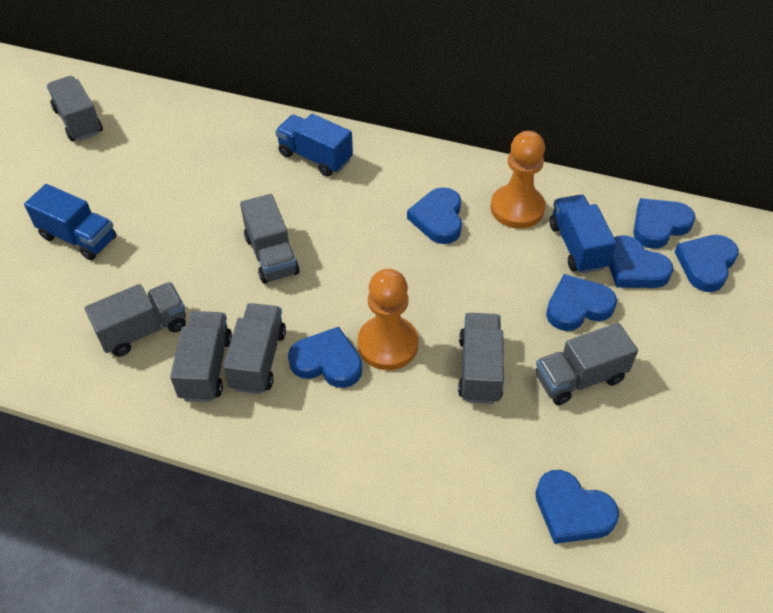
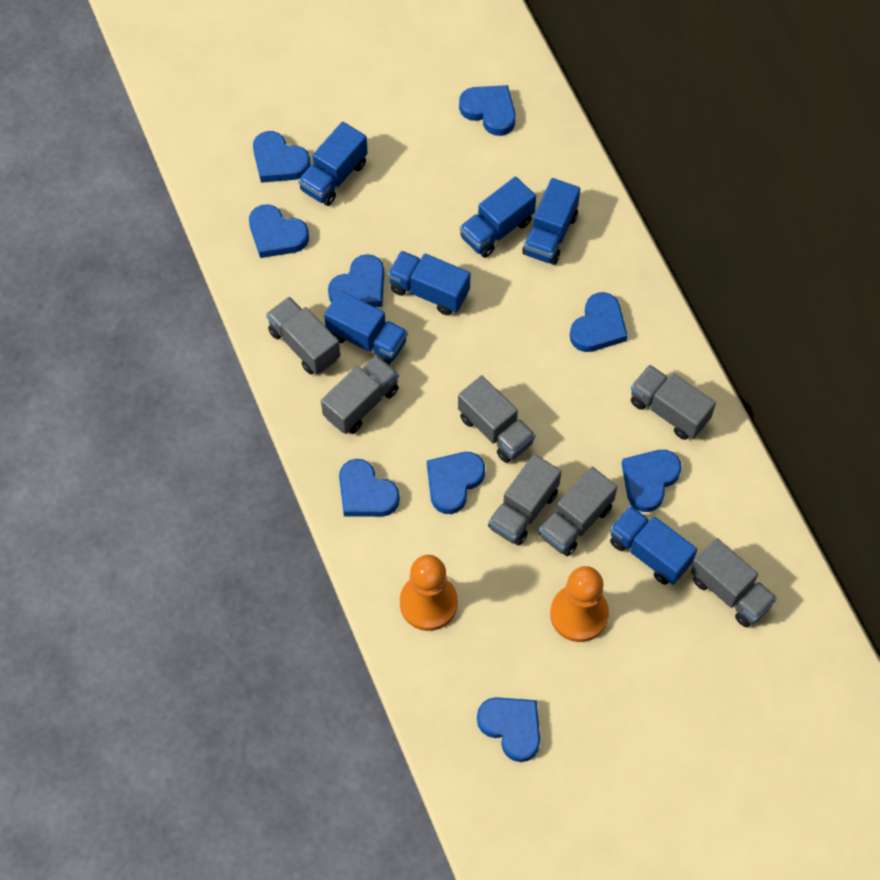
blue heart: 7 -> 9
blue truck: 3 -> 6

